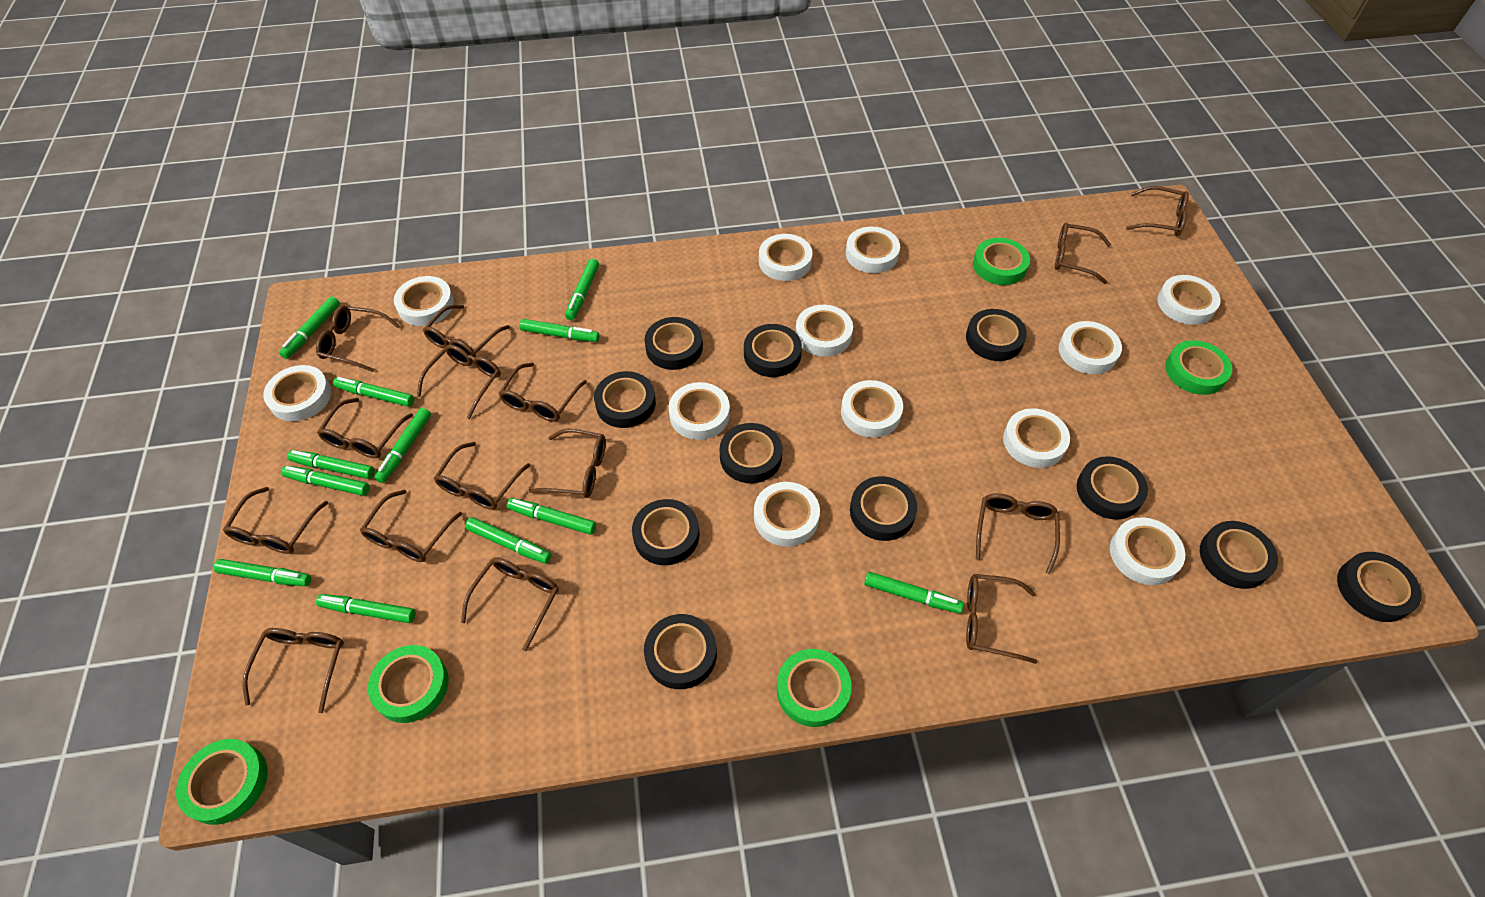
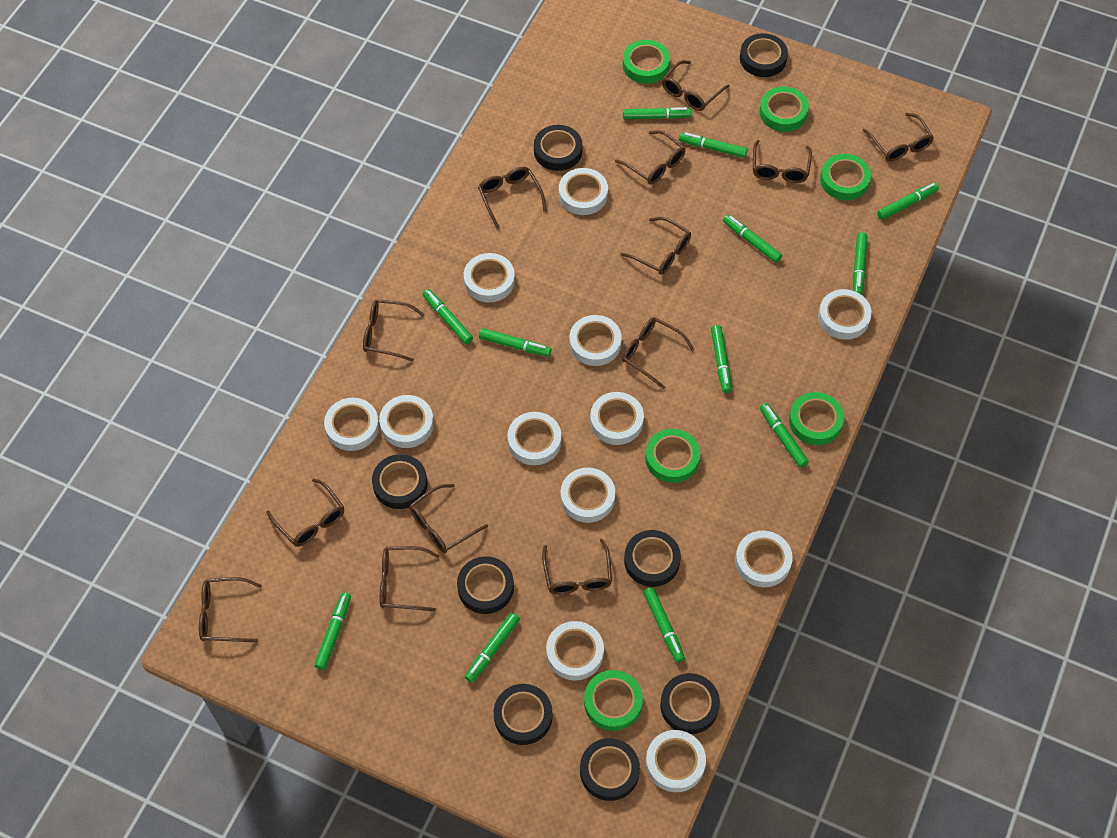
black tape: 11 -> 8
brown glasses: 15 -> 13
green tape: 5 -> 6

